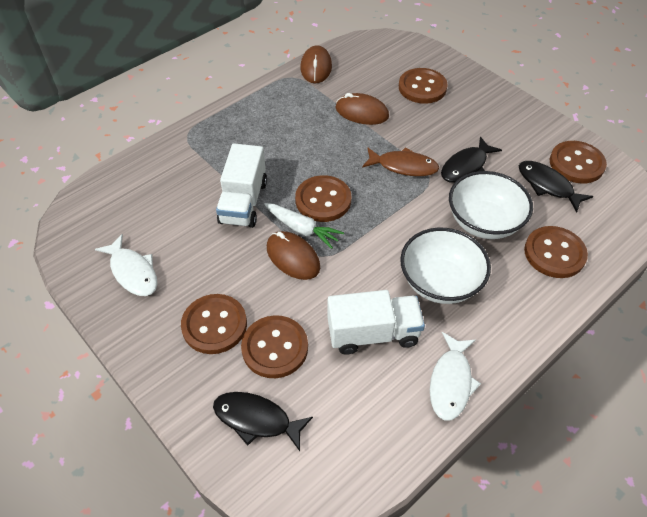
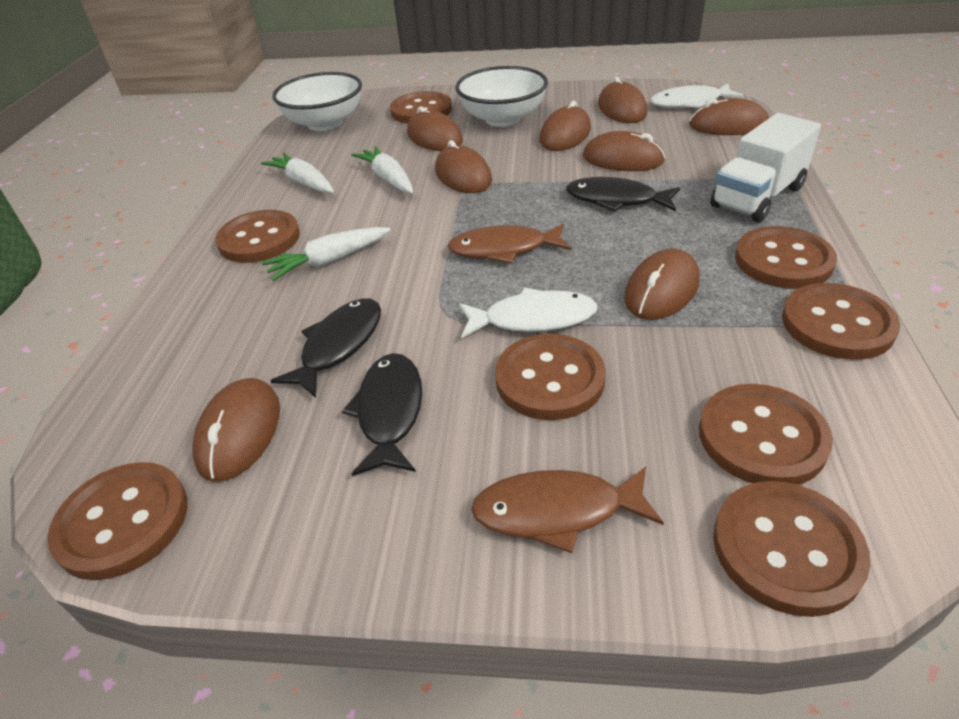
brown button: 6 -> 8
brown fish: 1 -> 2
brown mouse: 3 -> 8
white carrot: 1 -> 3
white truck: 2 -> 1

